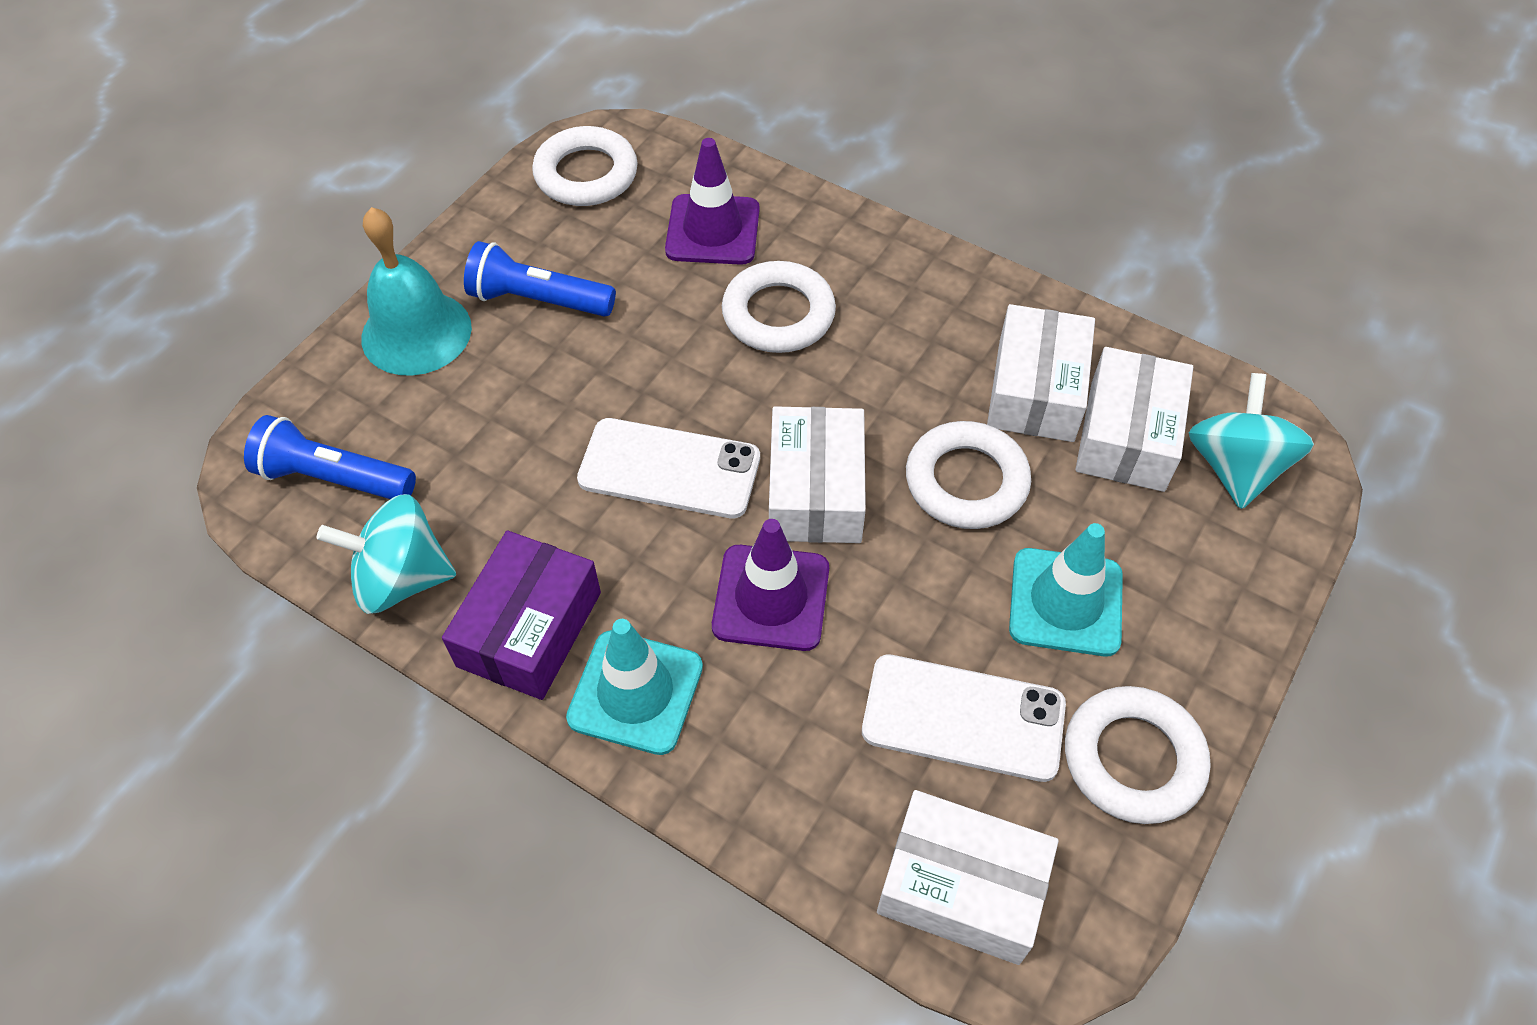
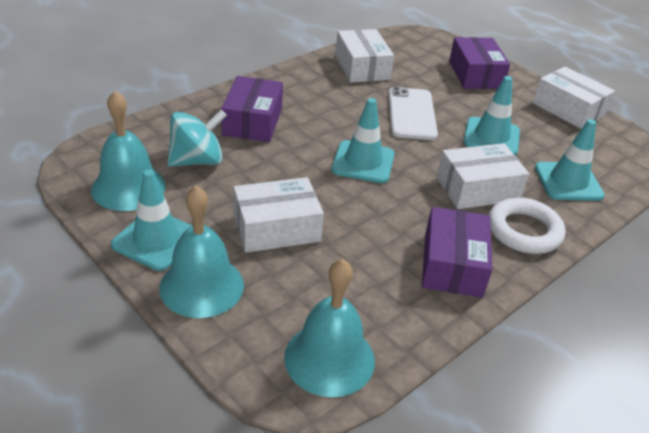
blue flashlight: 2 -> 0
purple box: 1 -> 3
purple traffic cone: 2 -> 0
turquoise bell: 1 -> 3
turquoise spinning top: 2 -> 1
turquoise traffic cone: 2 -> 4
white phone: 2 -> 1
white ring: 4 -> 1

